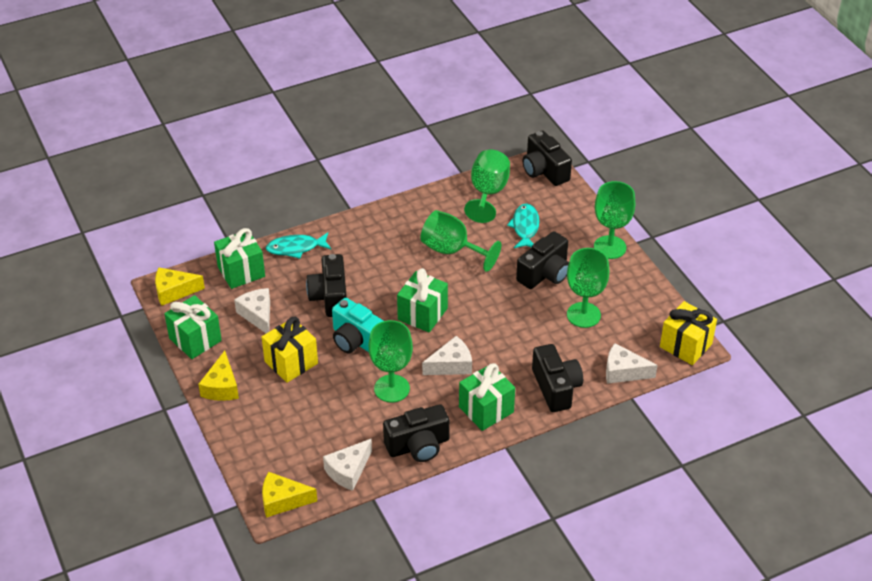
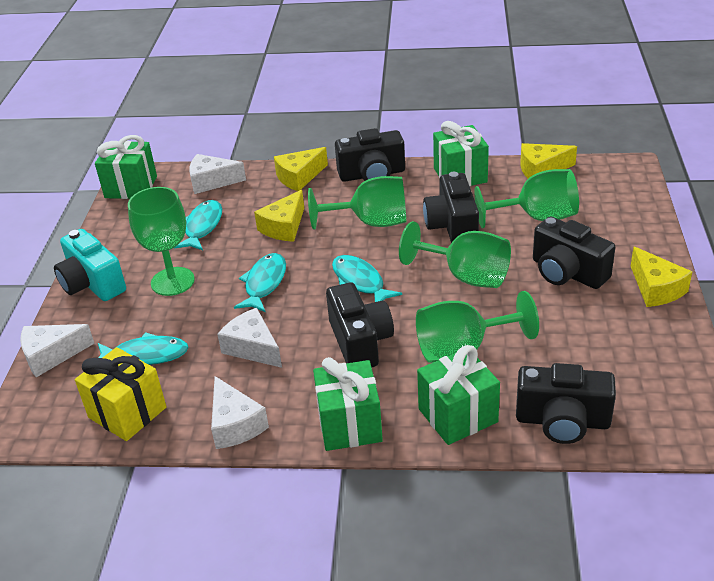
turquoise fish: 2 -> 4
yellow cheese: 3 -> 4
yellow gift: 2 -> 1

